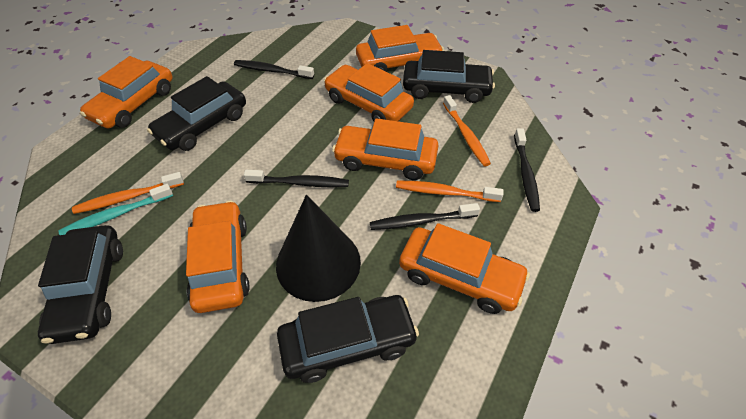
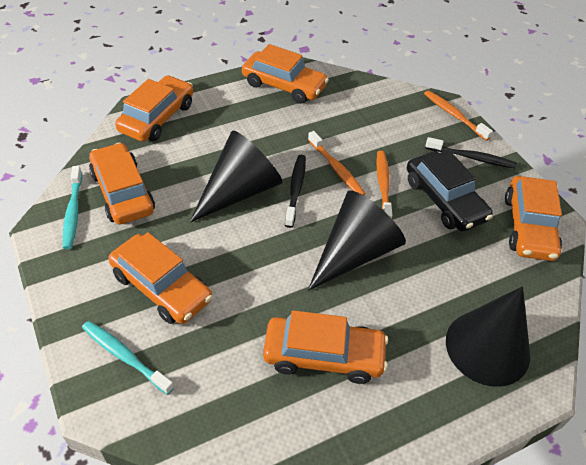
black car: 4 -> 1
black cone: 1 -> 3
black toothbrush: 4 -> 2
turquoise toothbrush: 1 -> 2

